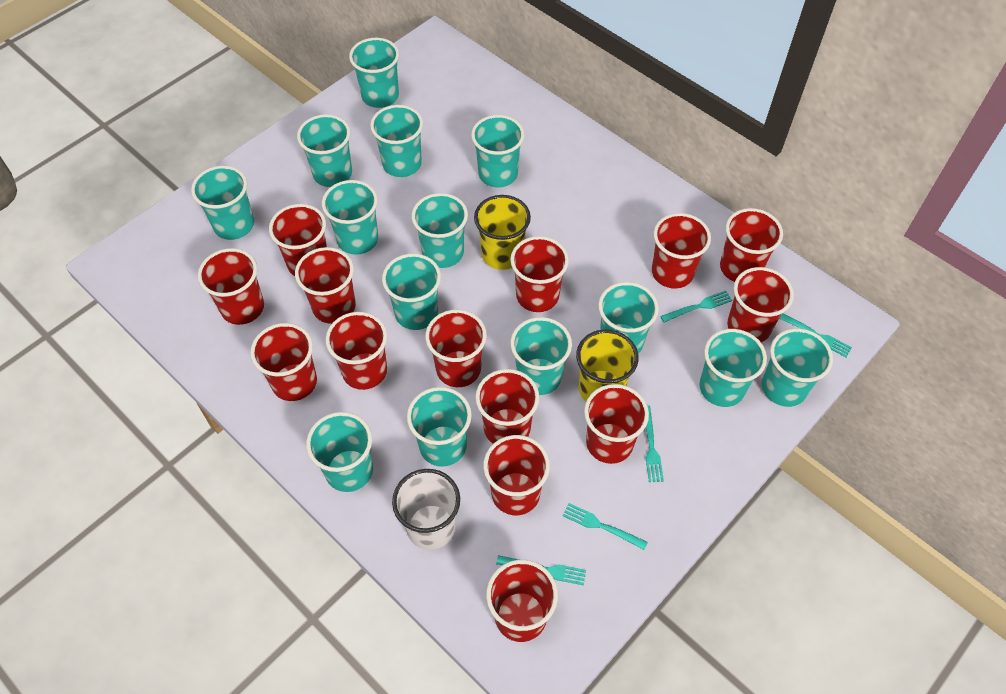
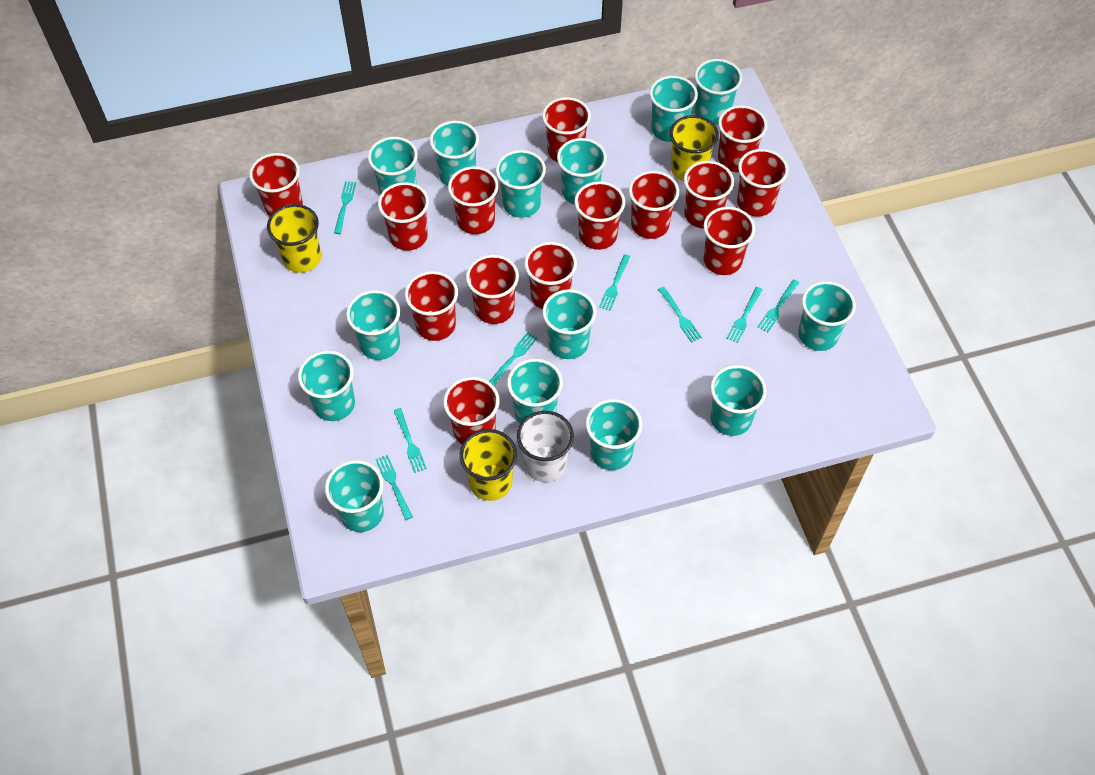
turquoise fork: 5 -> 8
yellow cup: 2 -> 3

